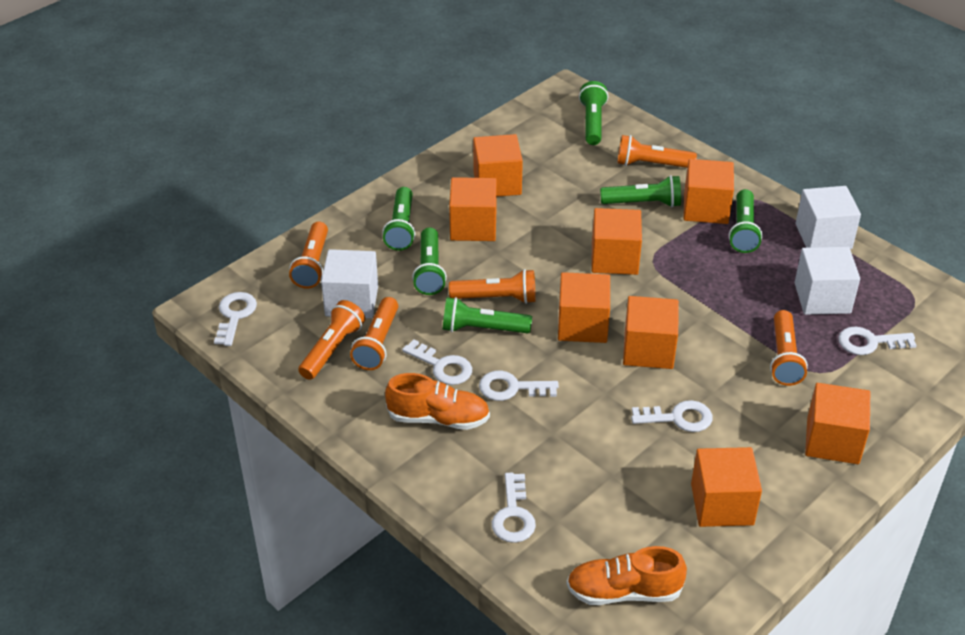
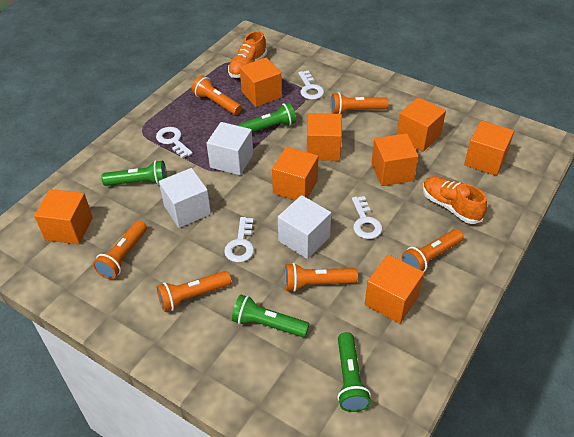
green flashlight: 6 -> 4
white key: 6 -> 4

